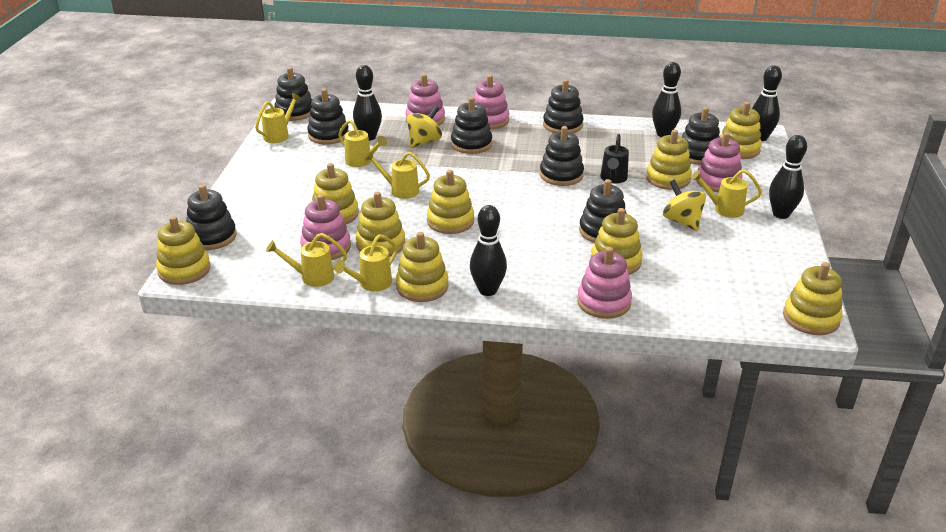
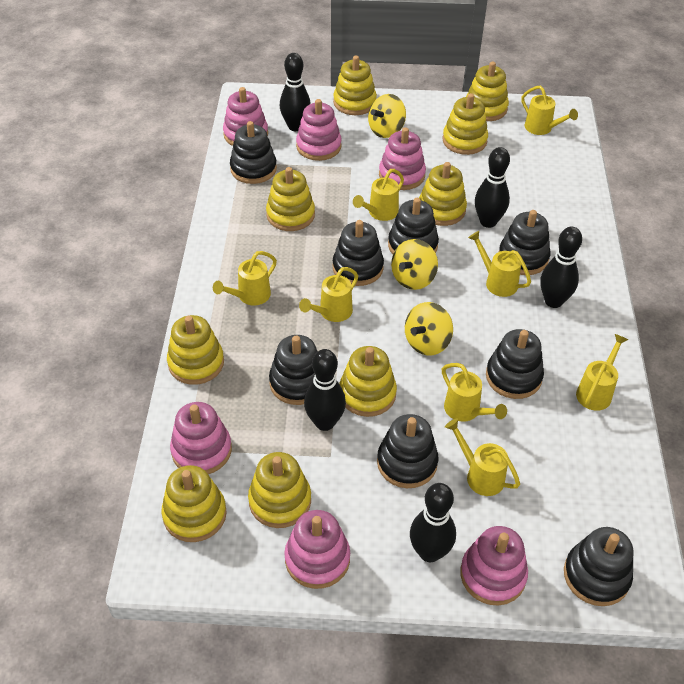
black watering can: 1 -> 0
pink stacking toy: 5 -> 6
yellow spinning top: 2 -> 3
yellow watering can: 6 -> 8

